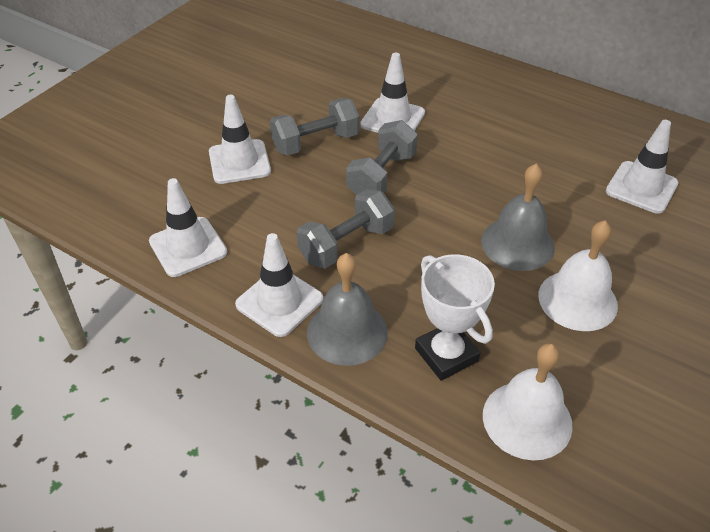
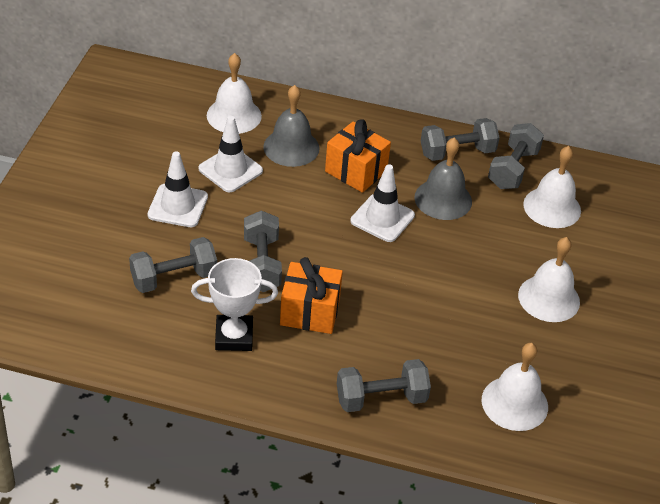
grey dumbbell: 3 -> 5
orange gift: 0 -> 2
white bell: 2 -> 4
white traffic cone: 5 -> 3

